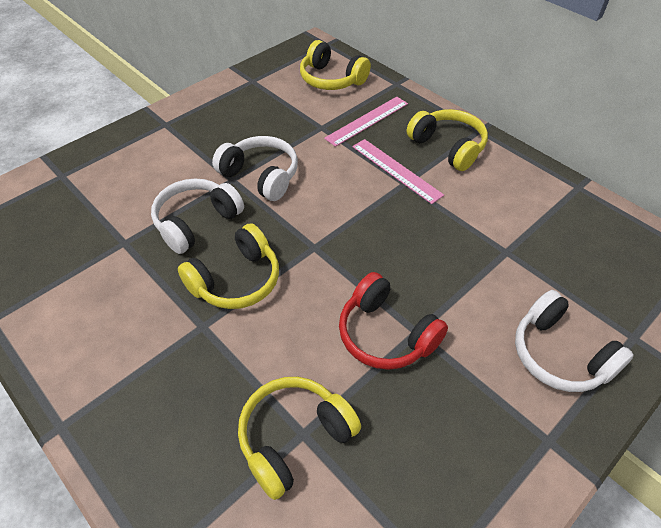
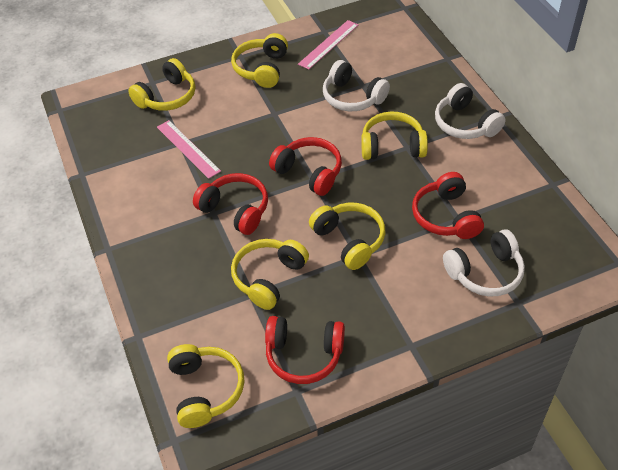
red headphones: 1 -> 4
yellow headphones: 4 -> 6

